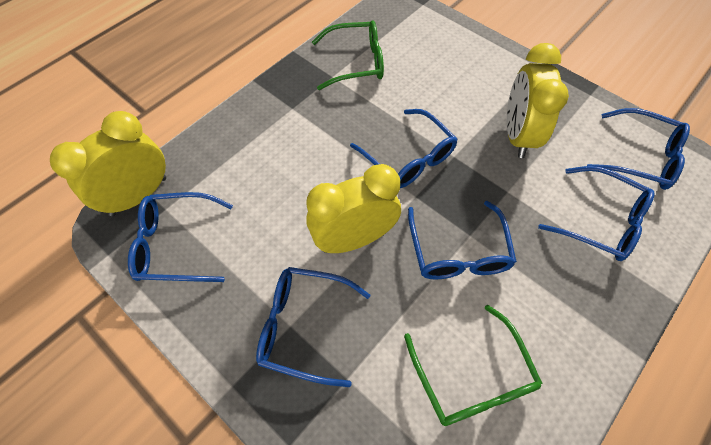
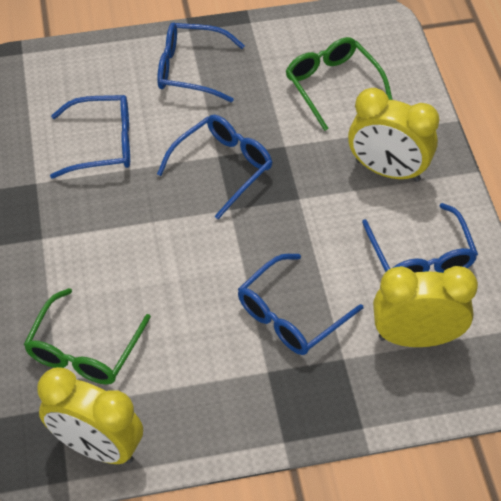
blue glasses: 6 -> 5

